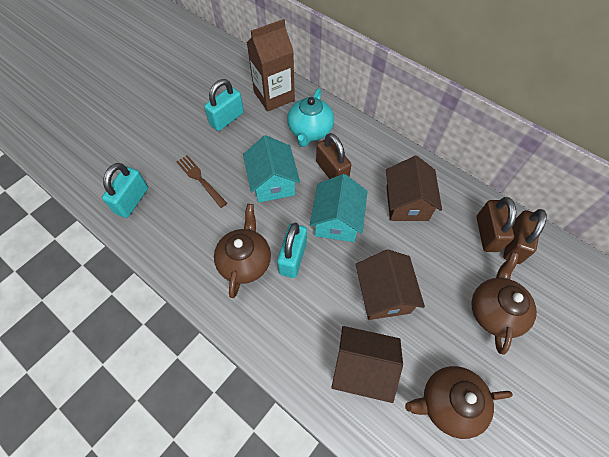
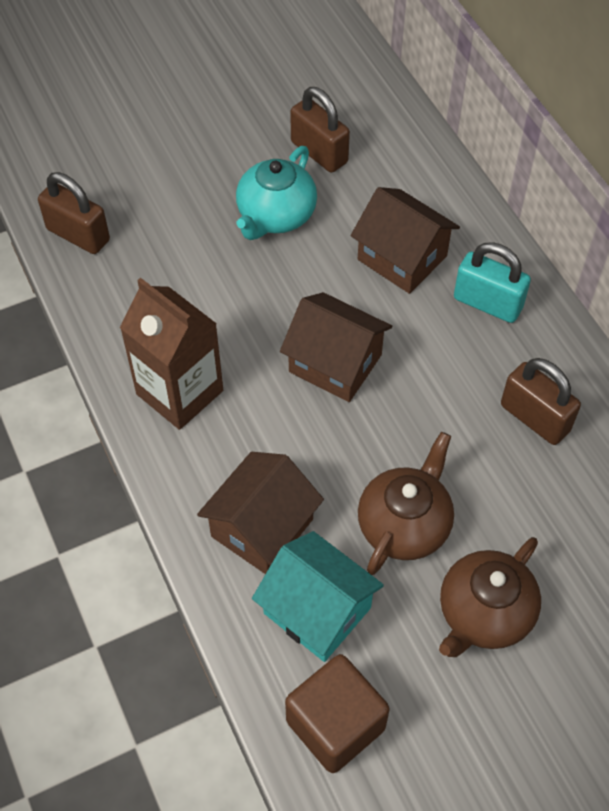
brown cube: 0 -> 1
brown fork: 1 -> 0
brown teapot: 3 -> 2
turquoise house: 2 -> 1
turquoise padlock: 3 -> 1

